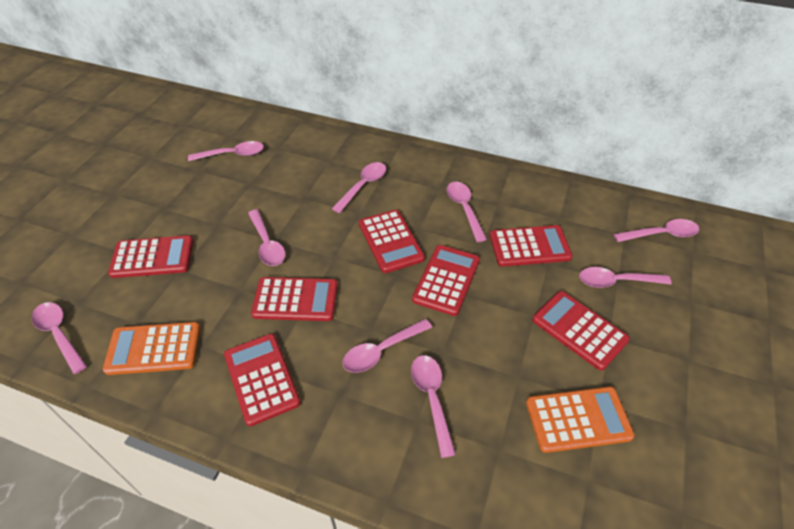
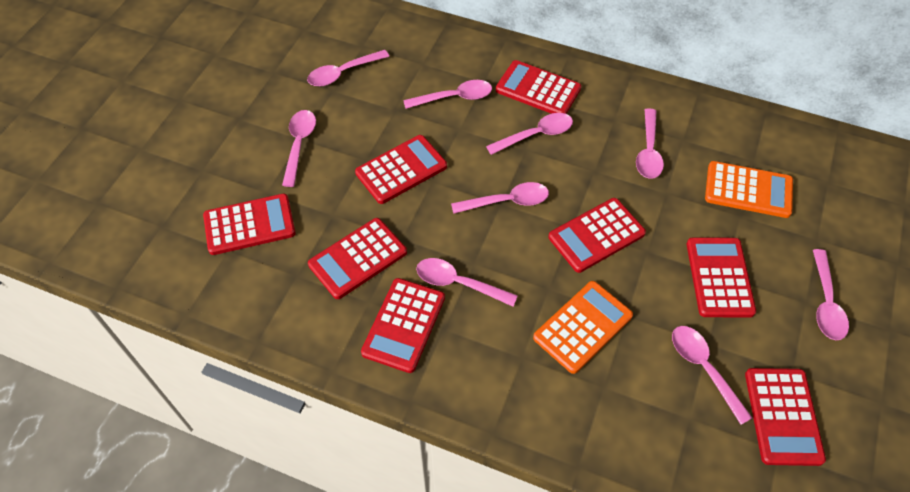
red calculator: 7 -> 8

